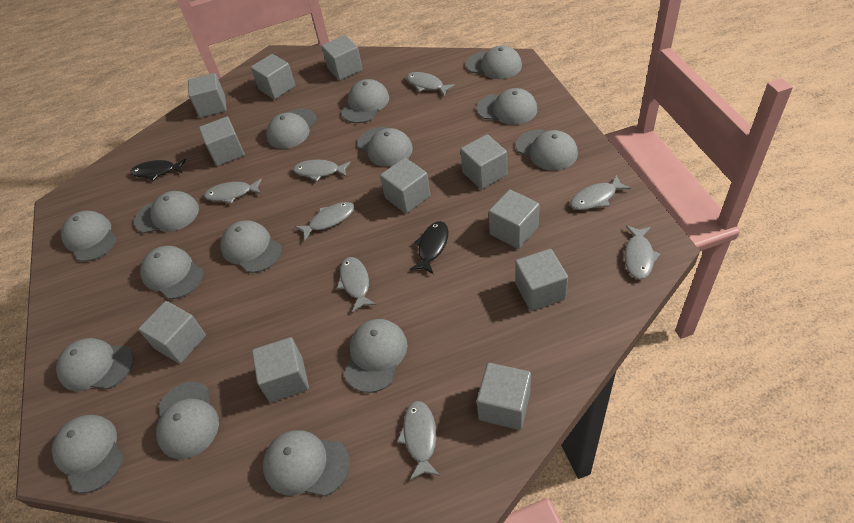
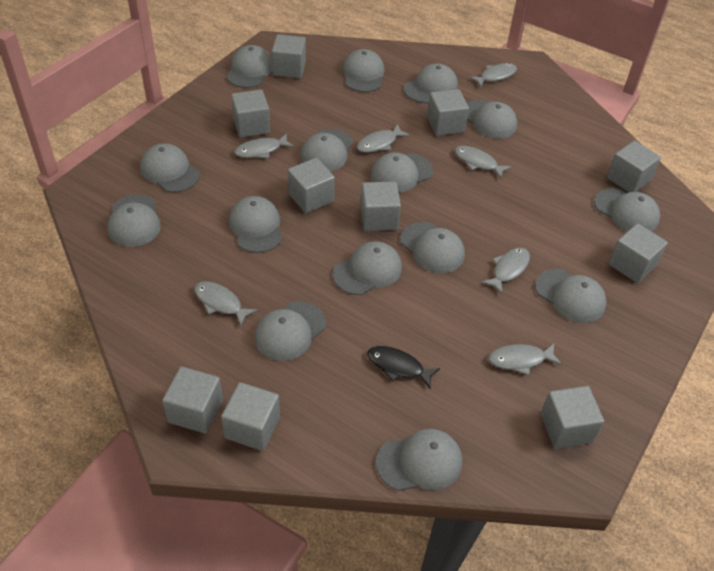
black fish: 2 -> 1
grey cube: 11 -> 10
grey fish: 8 -> 7

